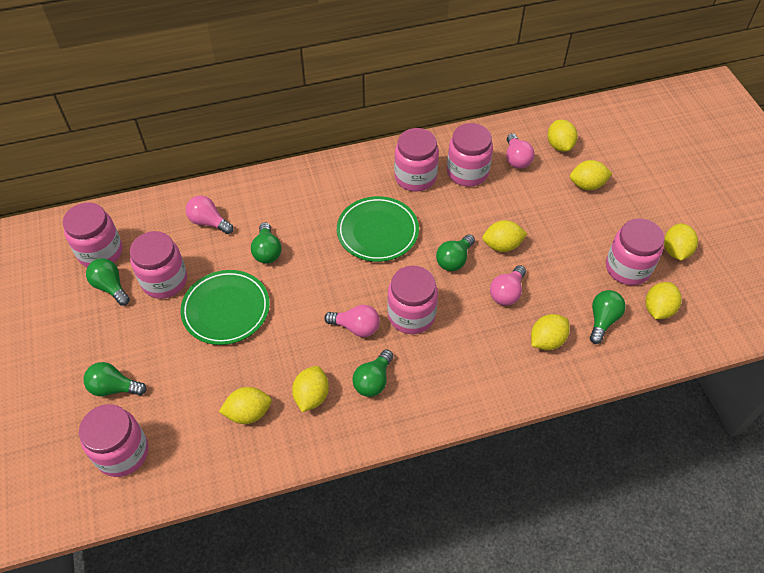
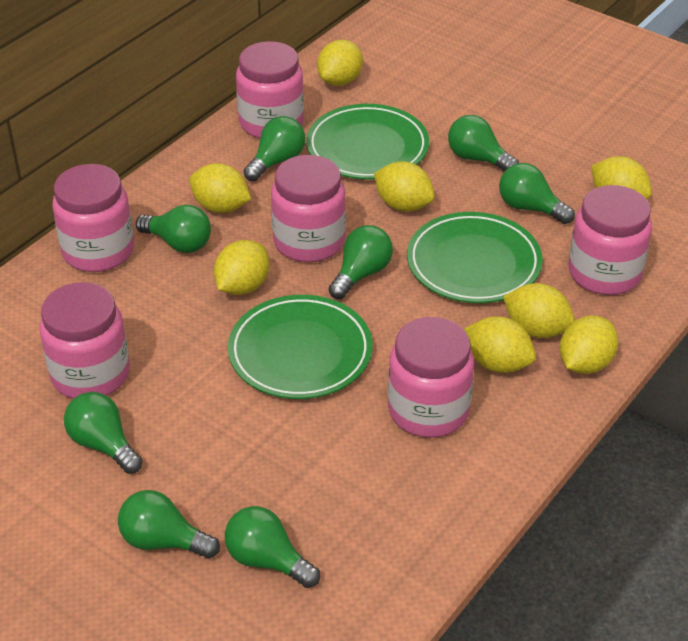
green light bulb: 6 -> 8
green plate: 2 -> 3
pink jar: 7 -> 6
pink light bulb: 4 -> 0

